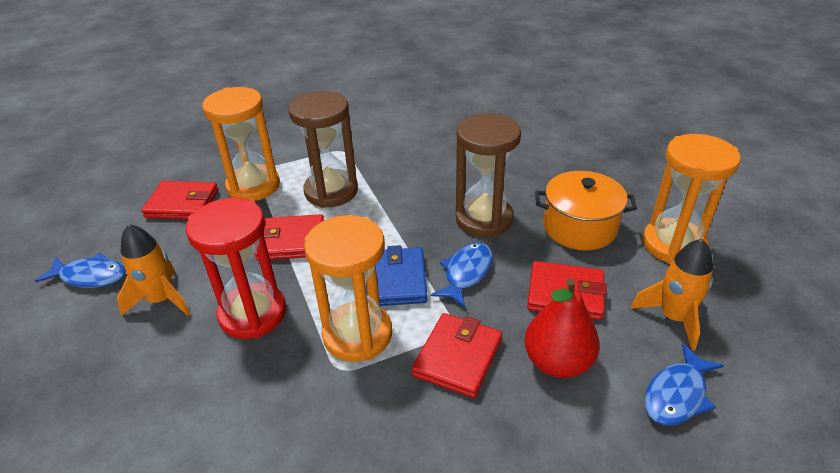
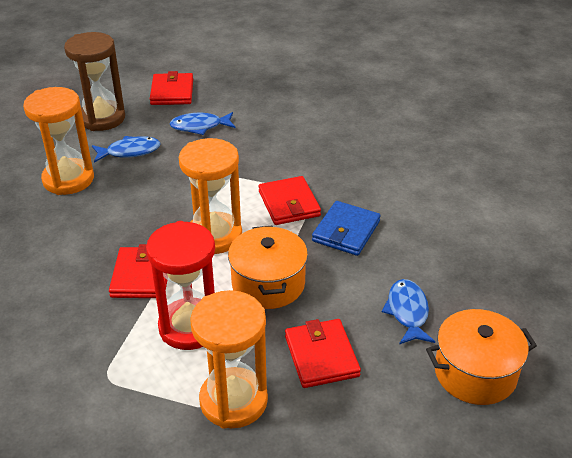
brown hourglass: 2 -> 1
orange pot: 1 -> 2
orange rocket: 2 -> 0
red pear: 1 -> 0

